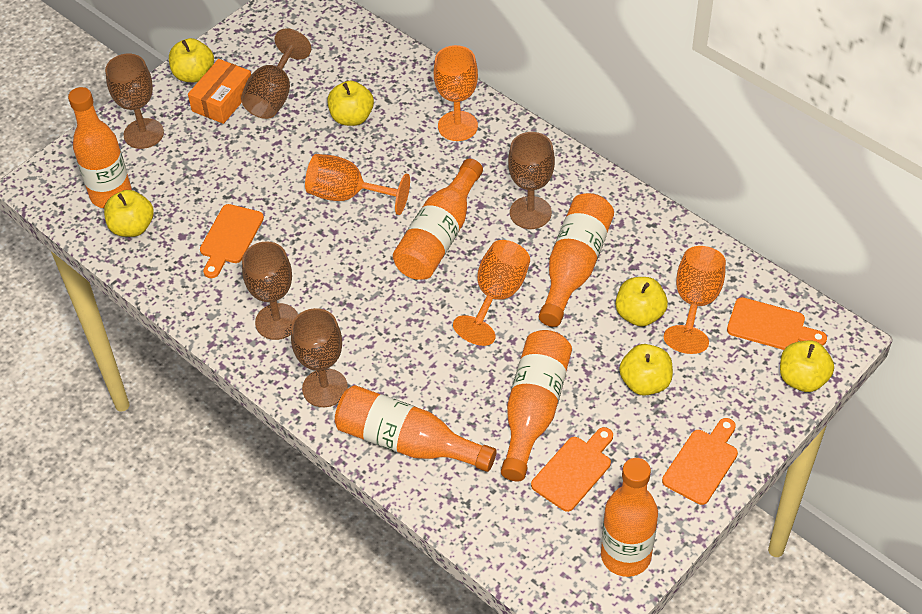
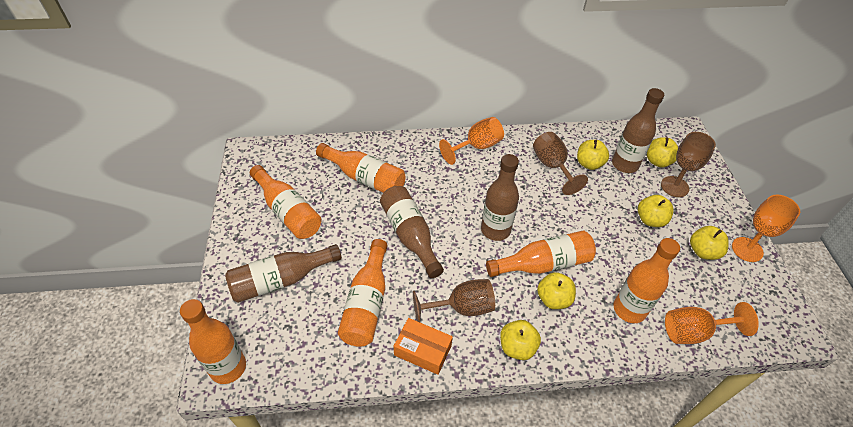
brown bottle: 0 -> 4
brown goblet: 5 -> 3
orange cutting board: 4 -> 0
orange goblet: 4 -> 3

